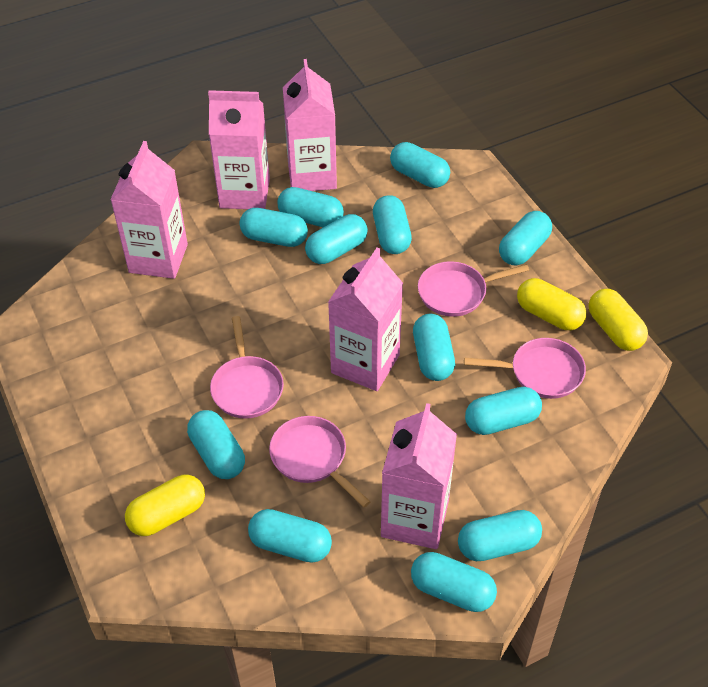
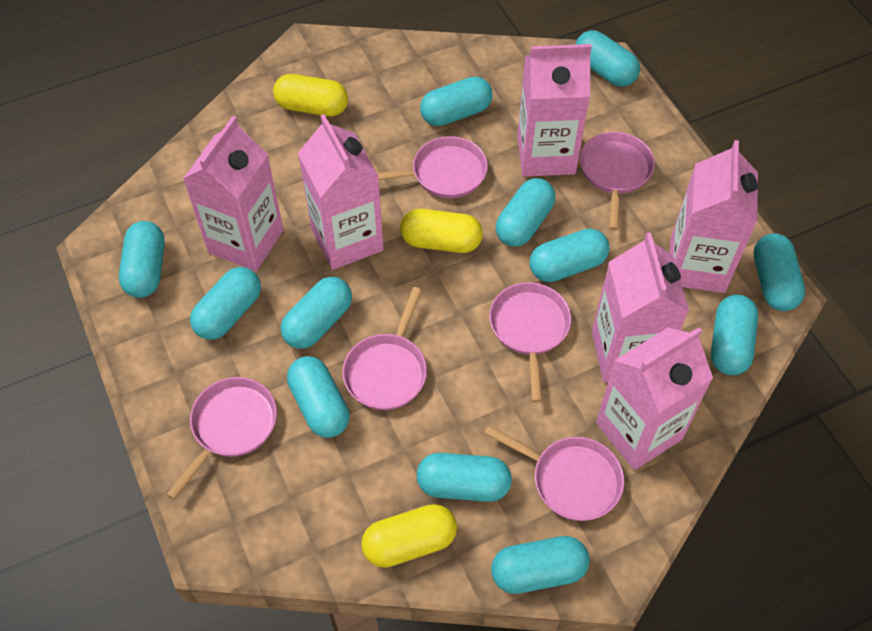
pink carton: 5 -> 6
pink pan: 4 -> 6

